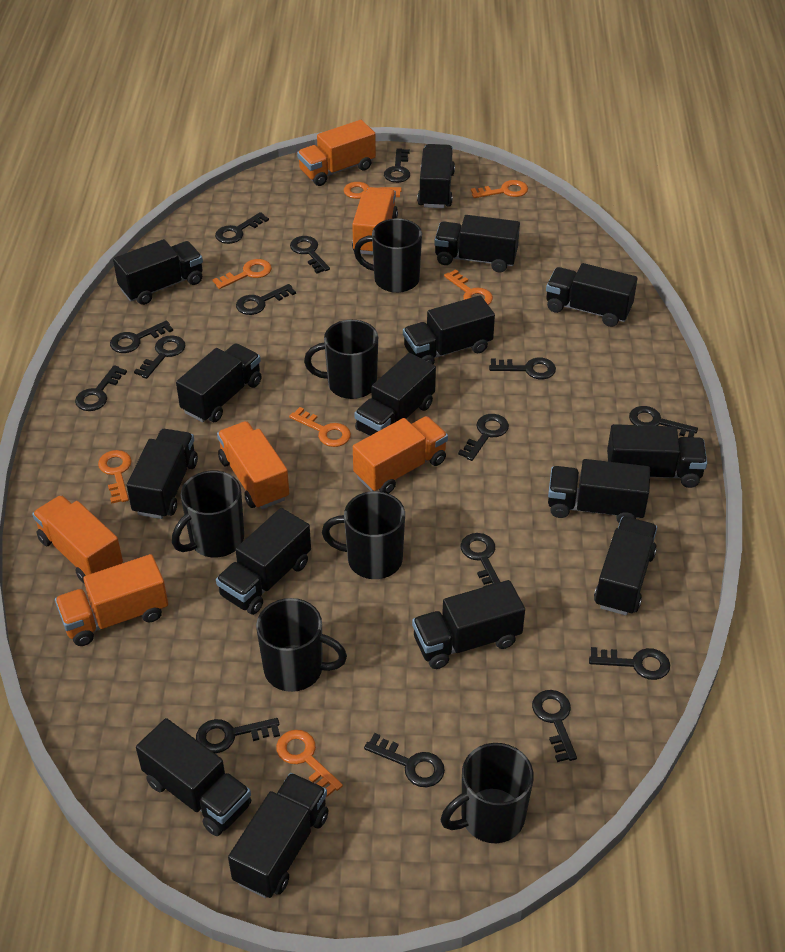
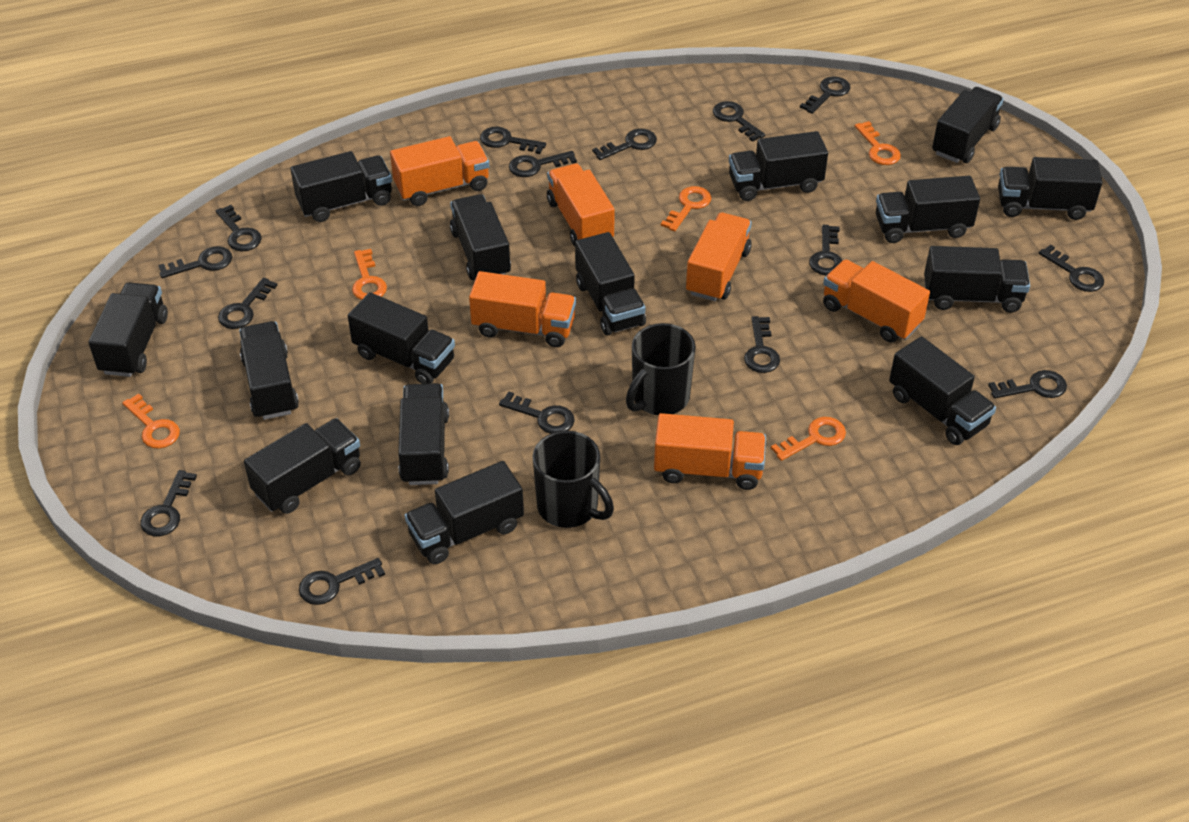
black mug: 6 -> 2
orange key: 7 -> 5

